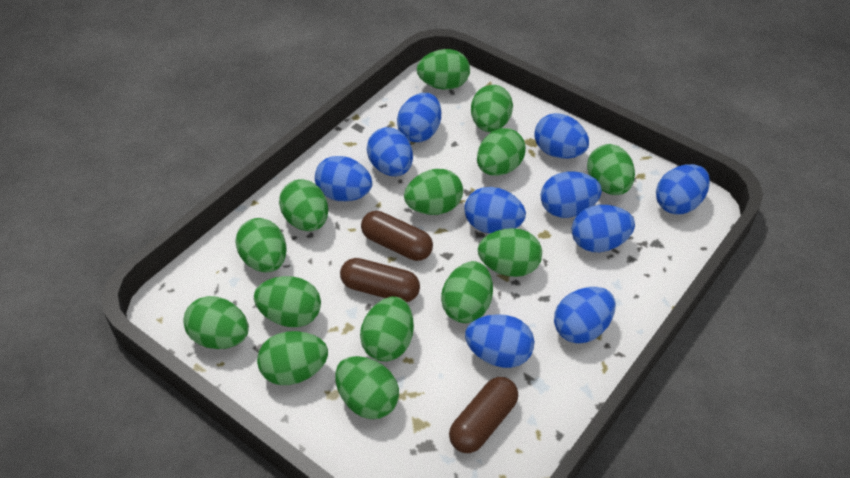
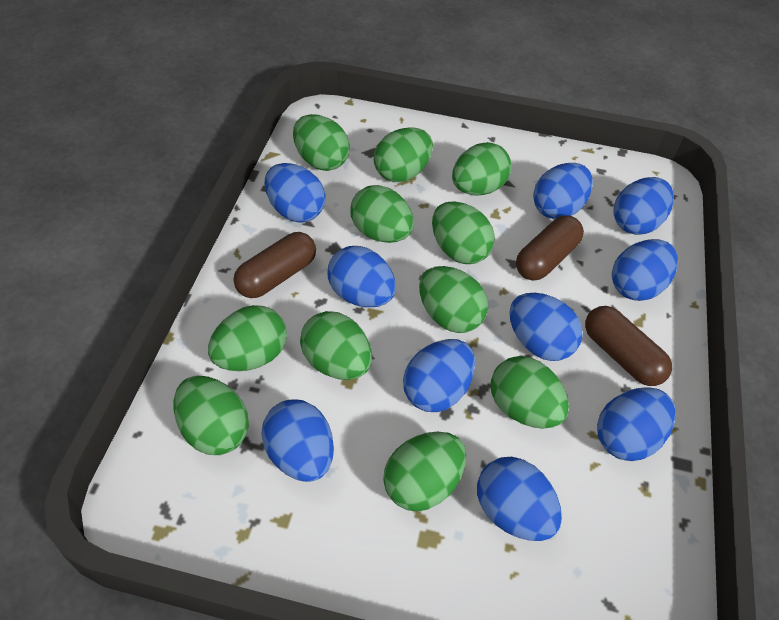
green egg: 14 -> 11

